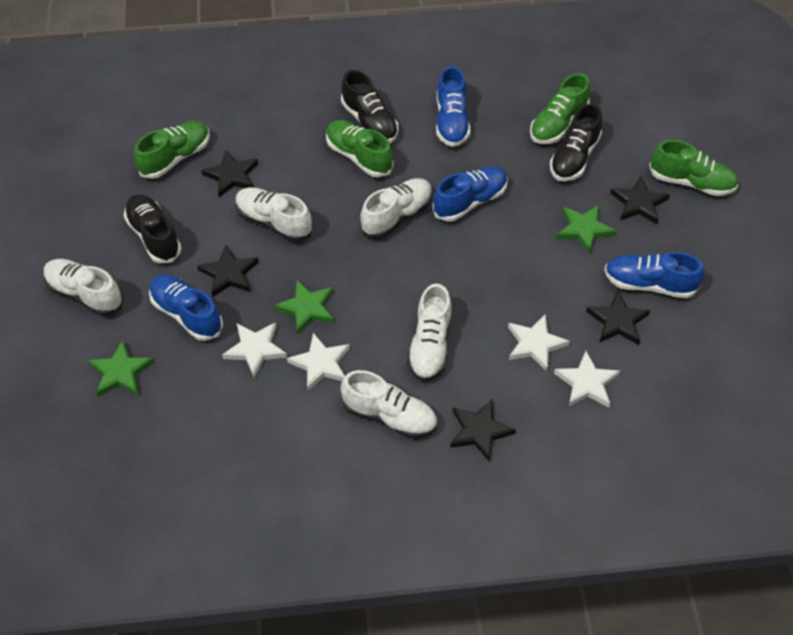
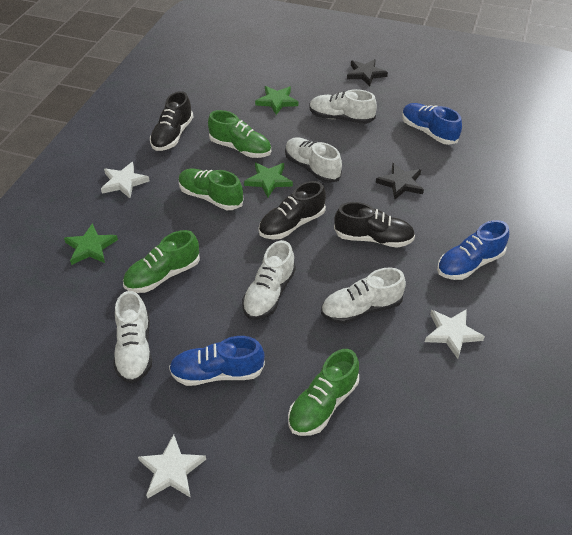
black star: 5 -> 2
blue shoe: 4 -> 3
white star: 4 -> 3

